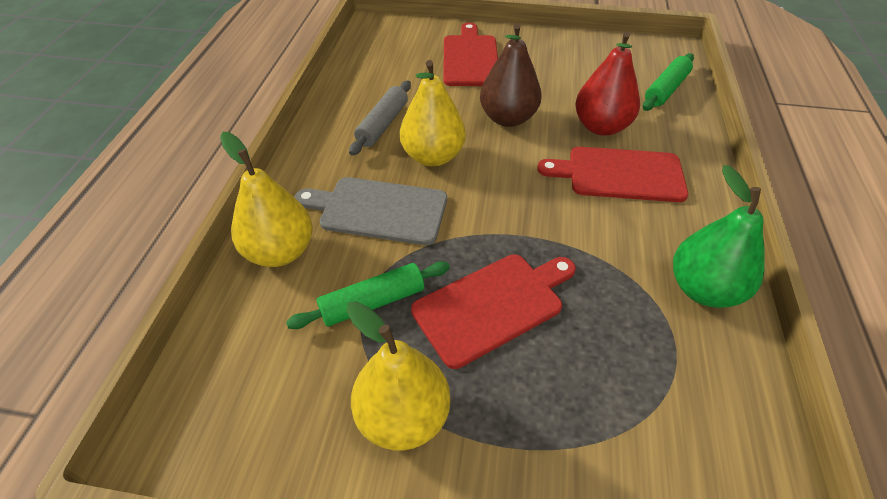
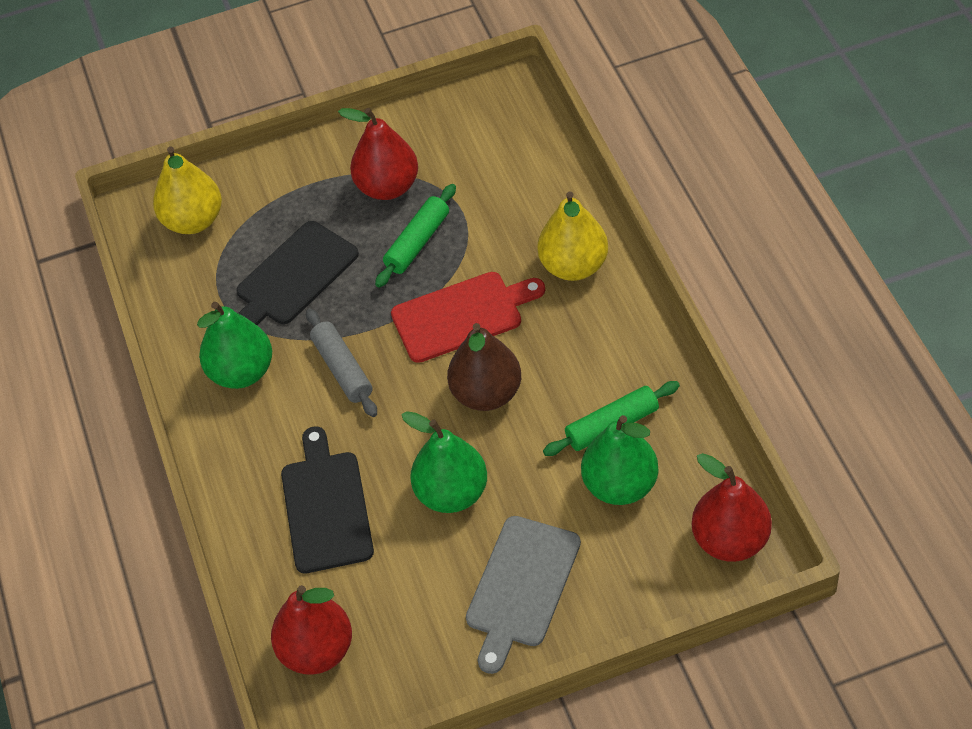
black cutting board: 0 -> 2
green pear: 1 -> 3
red cutting board: 3 -> 1
red pear: 1 -> 3
yellow pear: 3 -> 2

